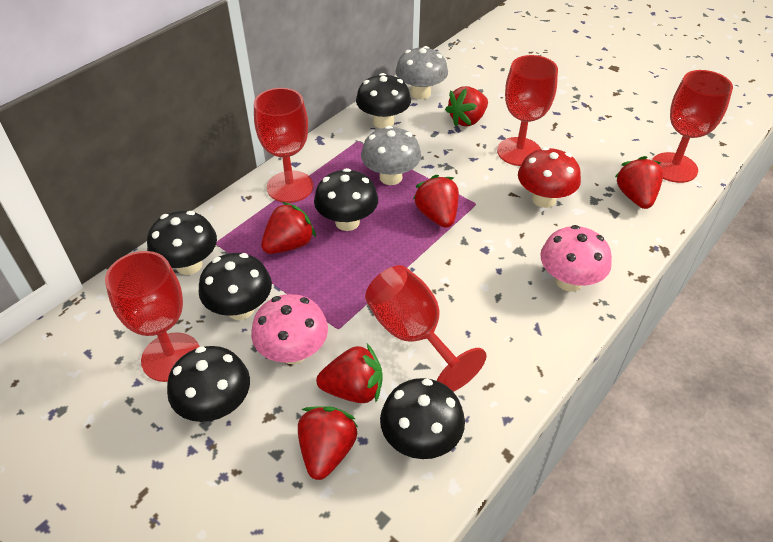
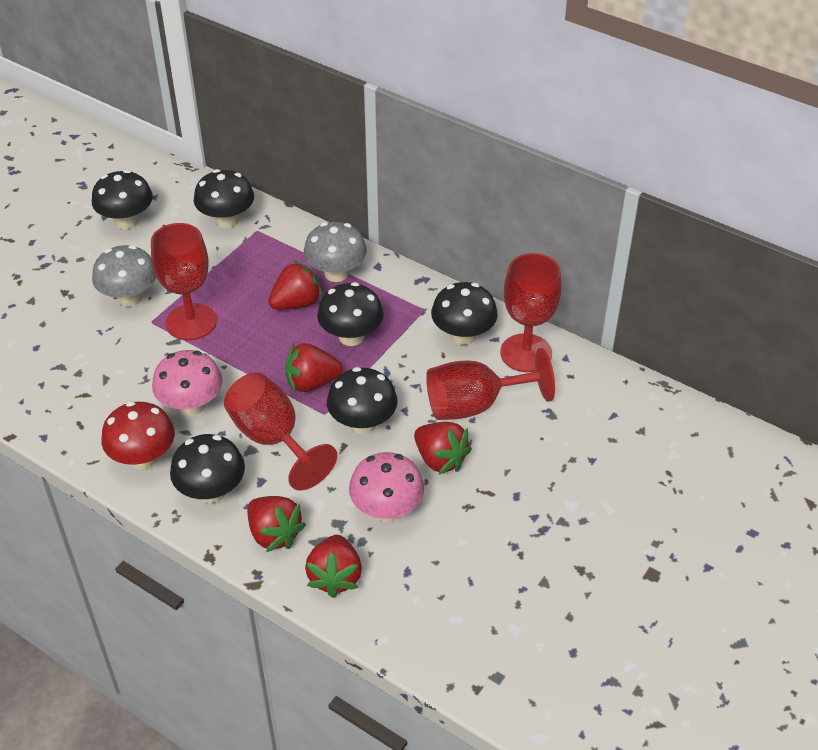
red goblet: 5 -> 4
red strawberry: 6 -> 5

